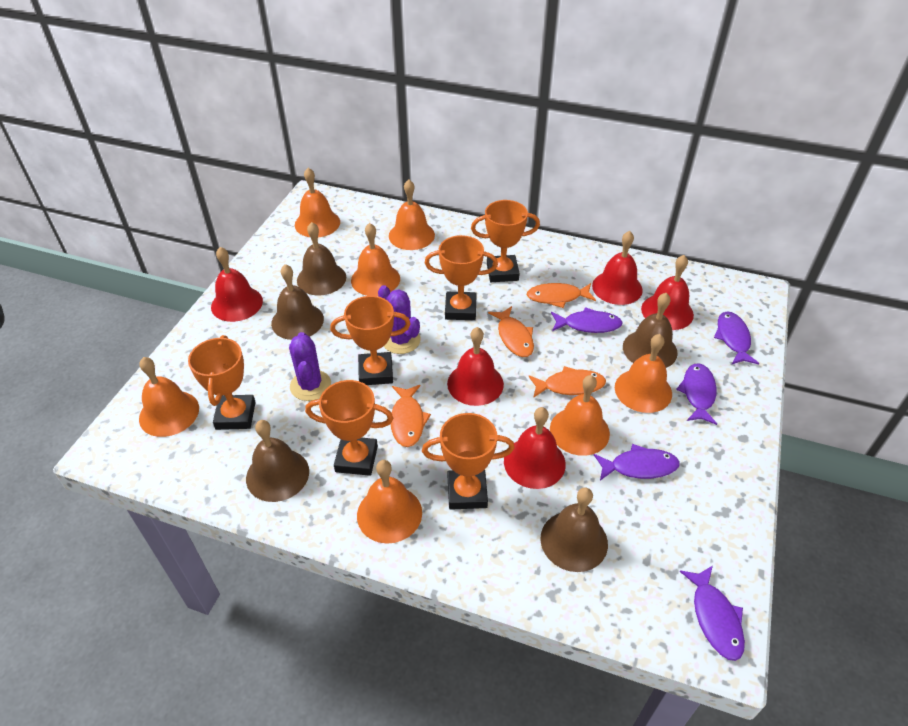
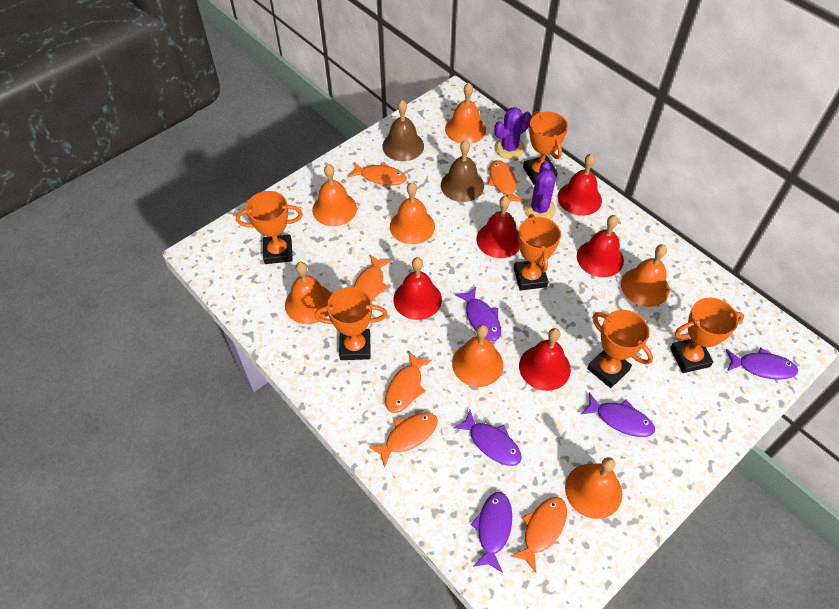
brown bell: 5 -> 2
orange fish: 4 -> 6

